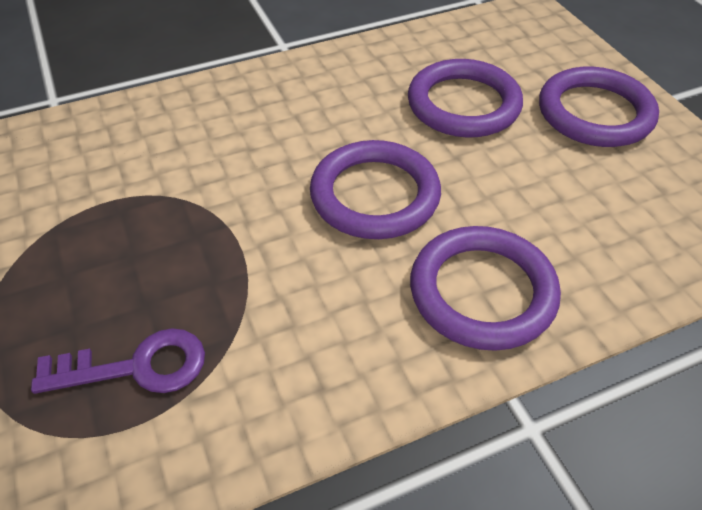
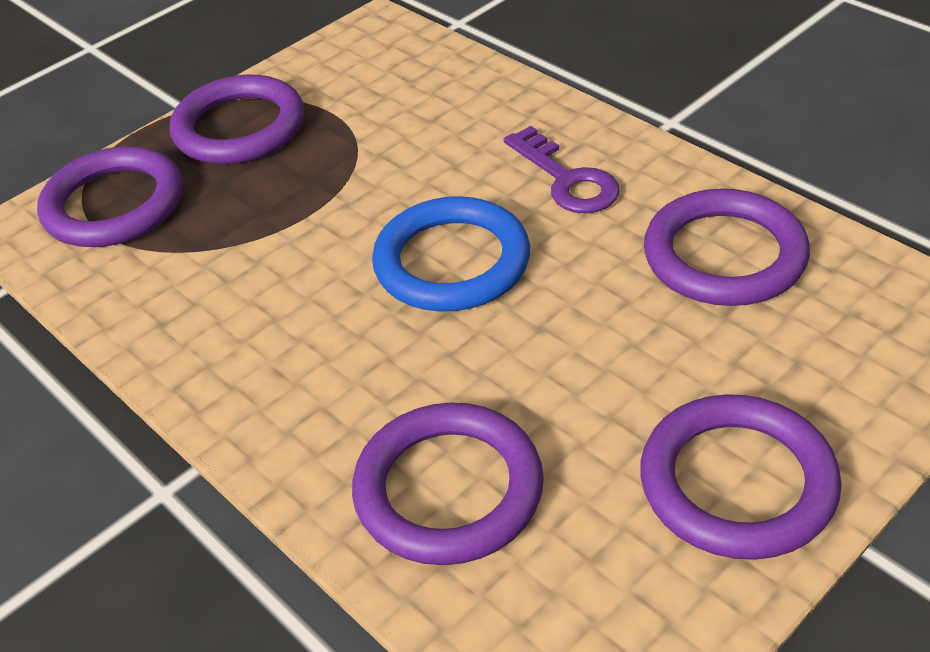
blue ring: 0 -> 1
purple ring: 4 -> 5

